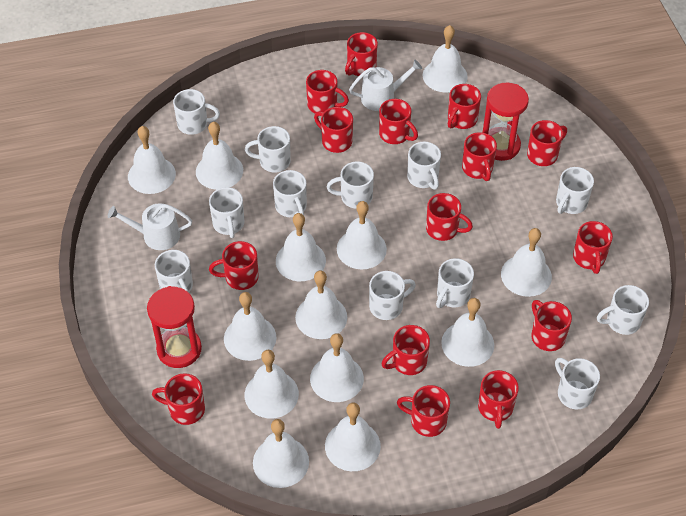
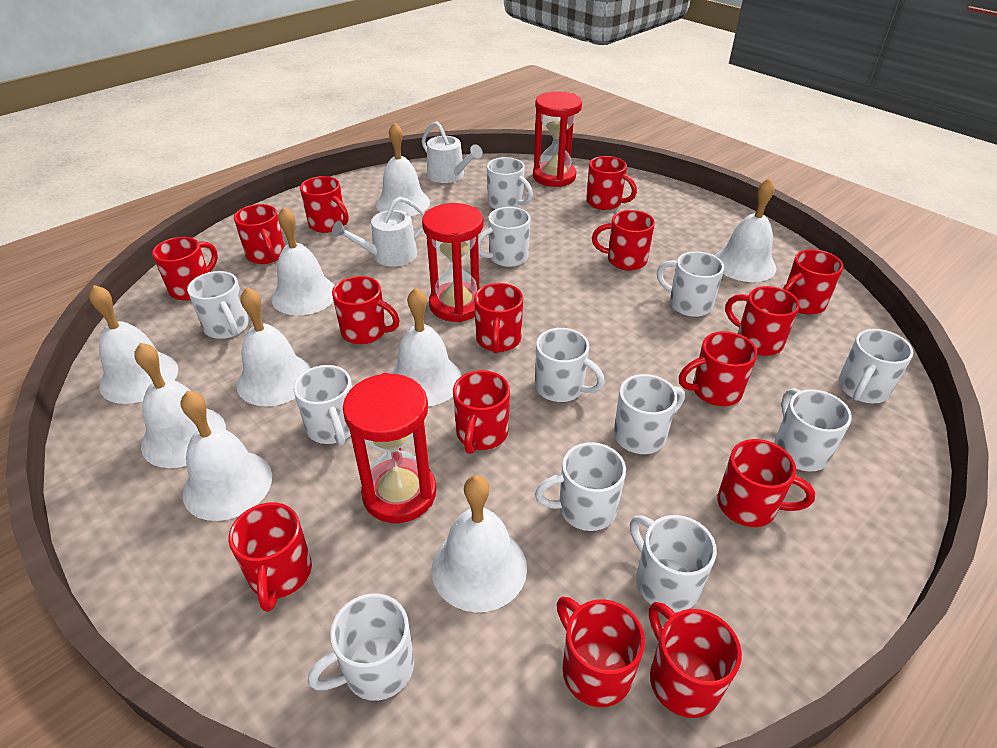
red hourglass: 2 -> 3
white bell: 13 -> 9

